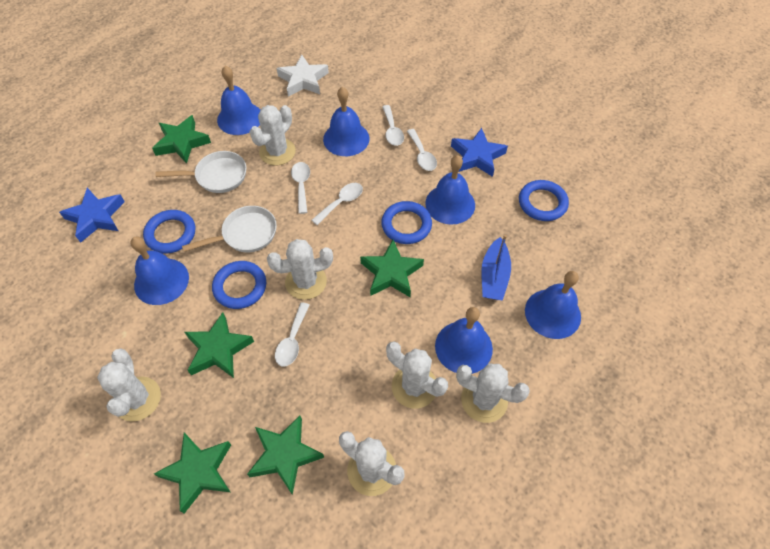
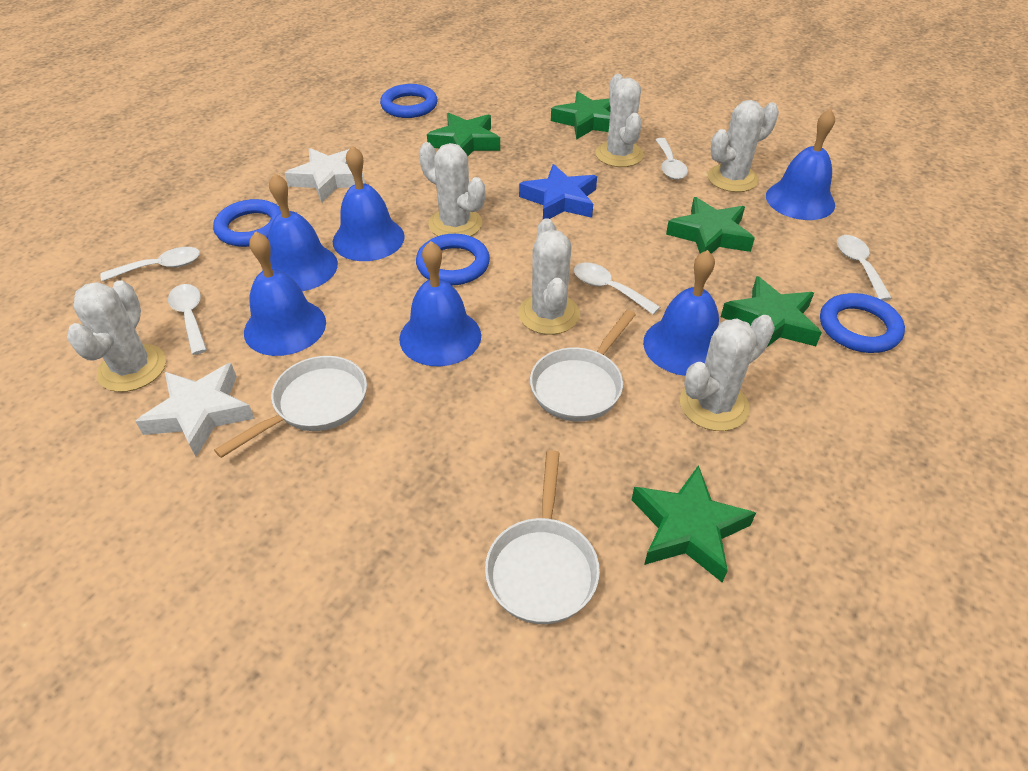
blue boat: 1 -> 0
blue star: 2 -> 1
white pan: 2 -> 3
white star: 1 -> 2

